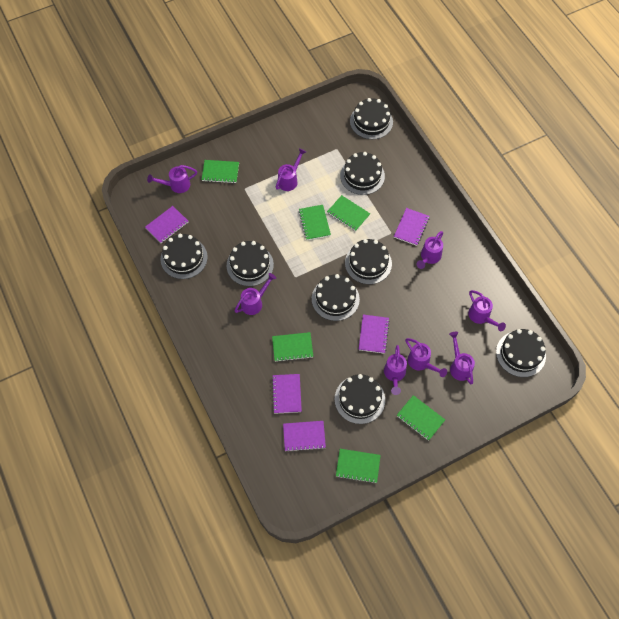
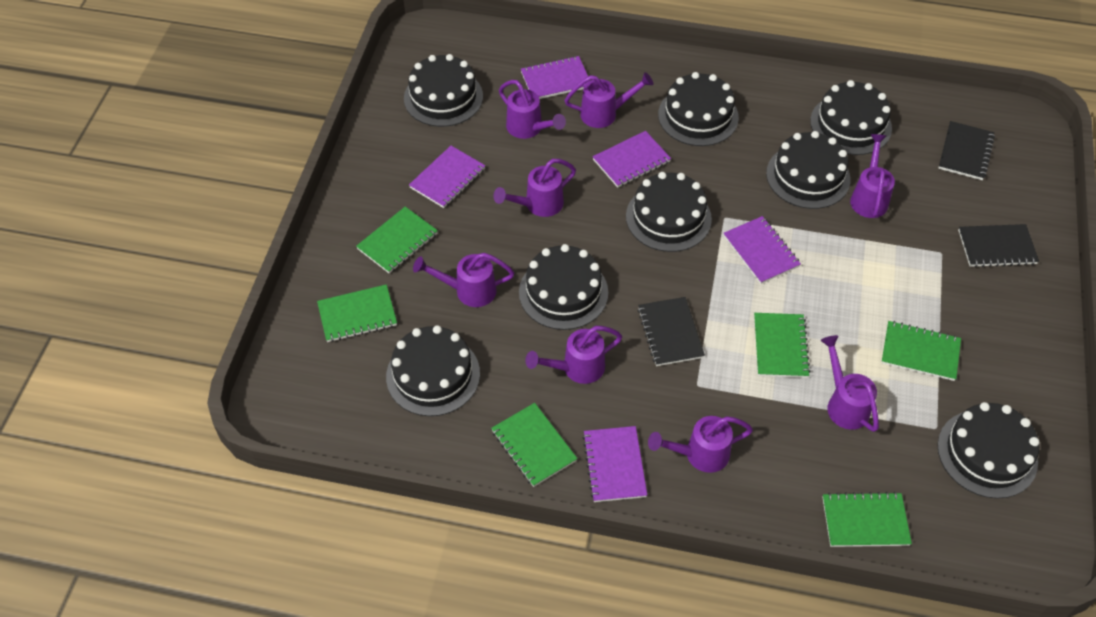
black notebook: 0 -> 3

